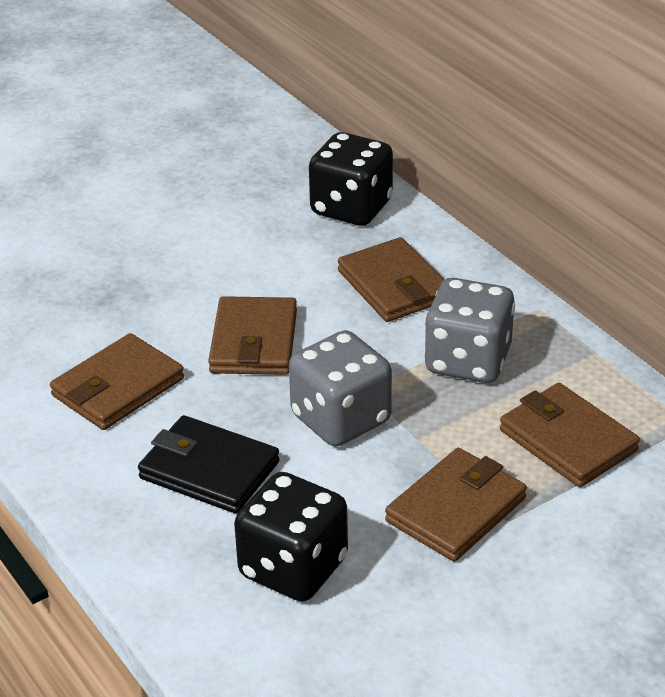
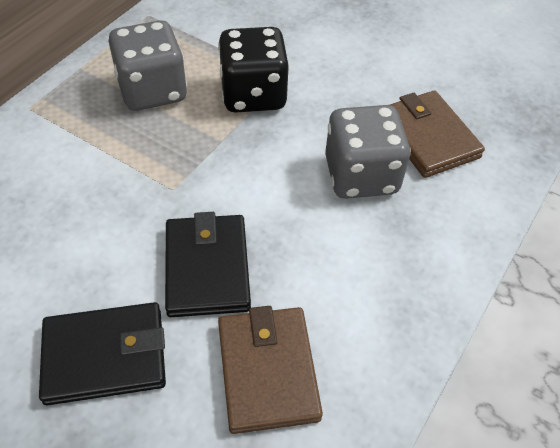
black dice: 2 -> 1
black wallet: 1 -> 2
brown wallet: 5 -> 2

